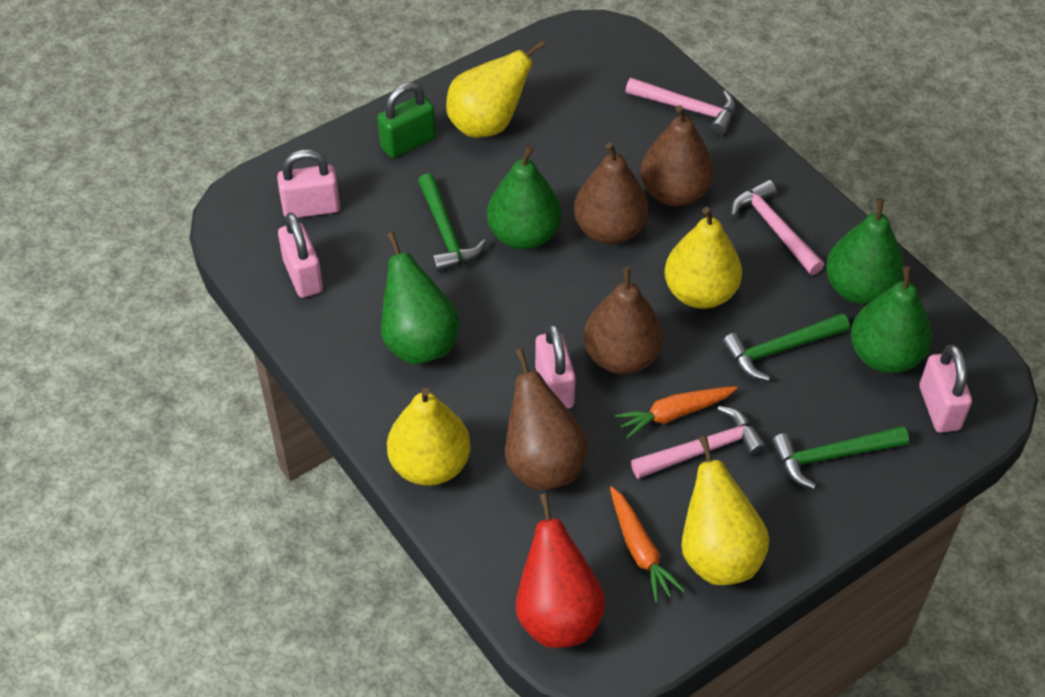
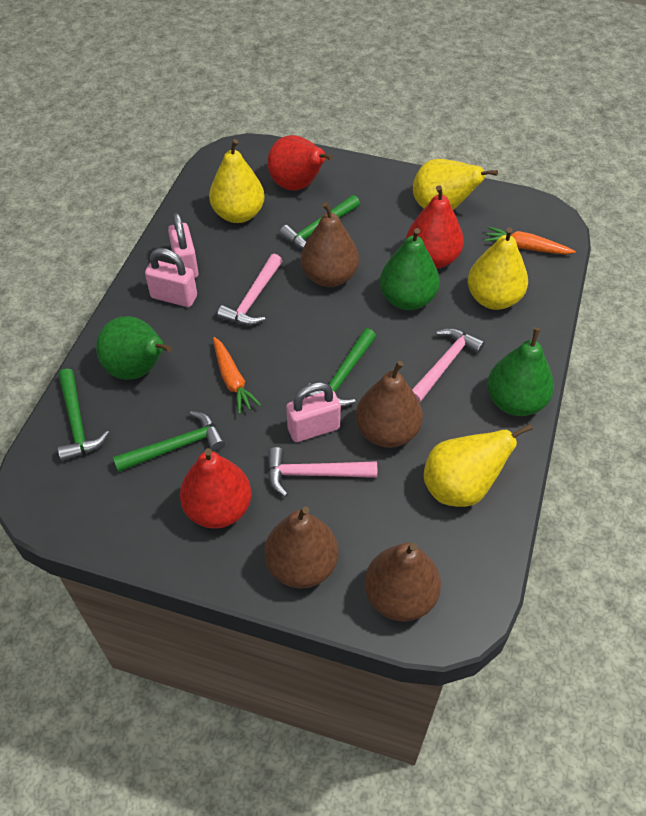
green hammer: 3 -> 4
green padlock: 1 -> 0
green pear: 4 -> 3
pink padlock: 4 -> 3
red pear: 1 -> 3

